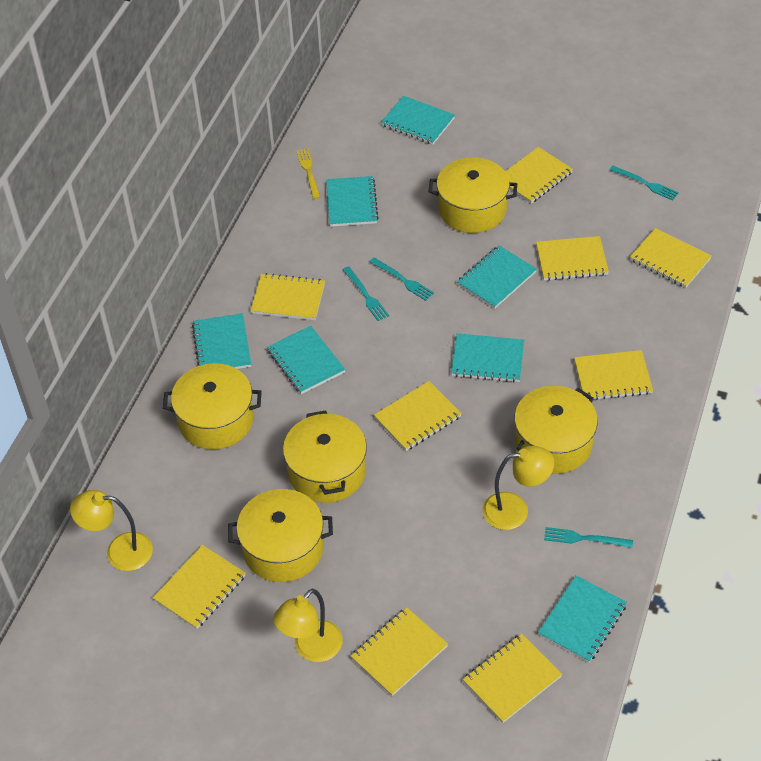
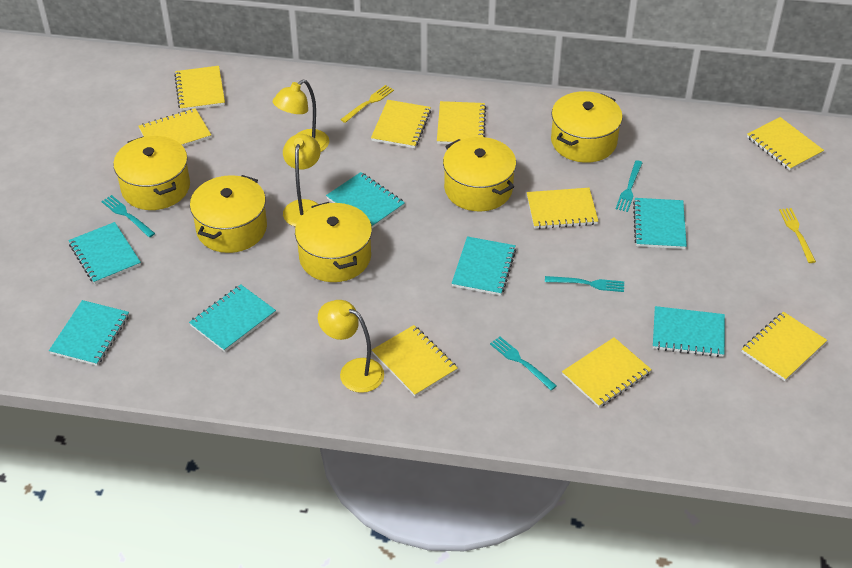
yellow fork: 1 -> 2

